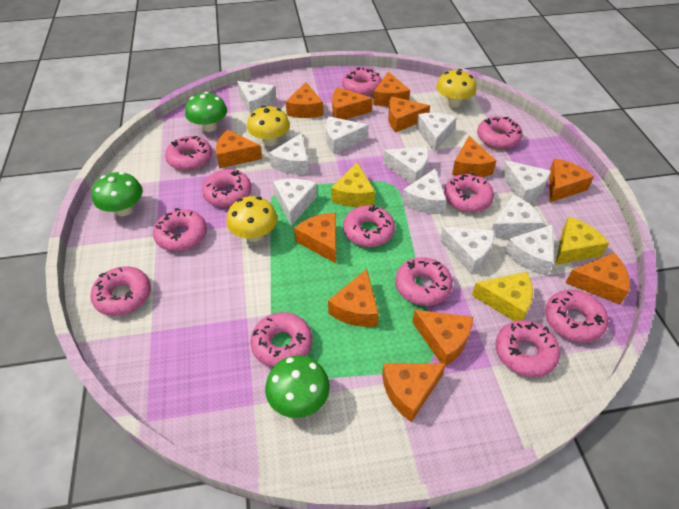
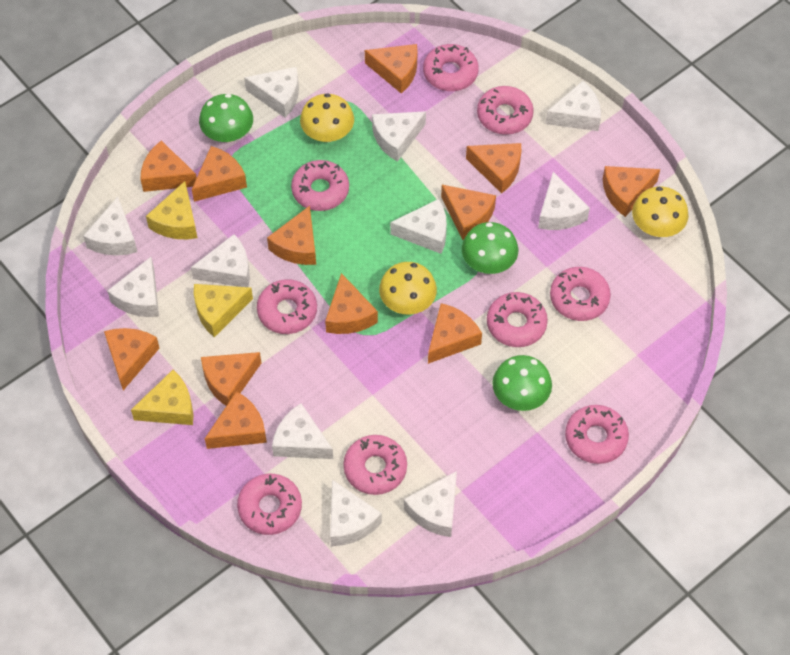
pink donut: 12 -> 9

